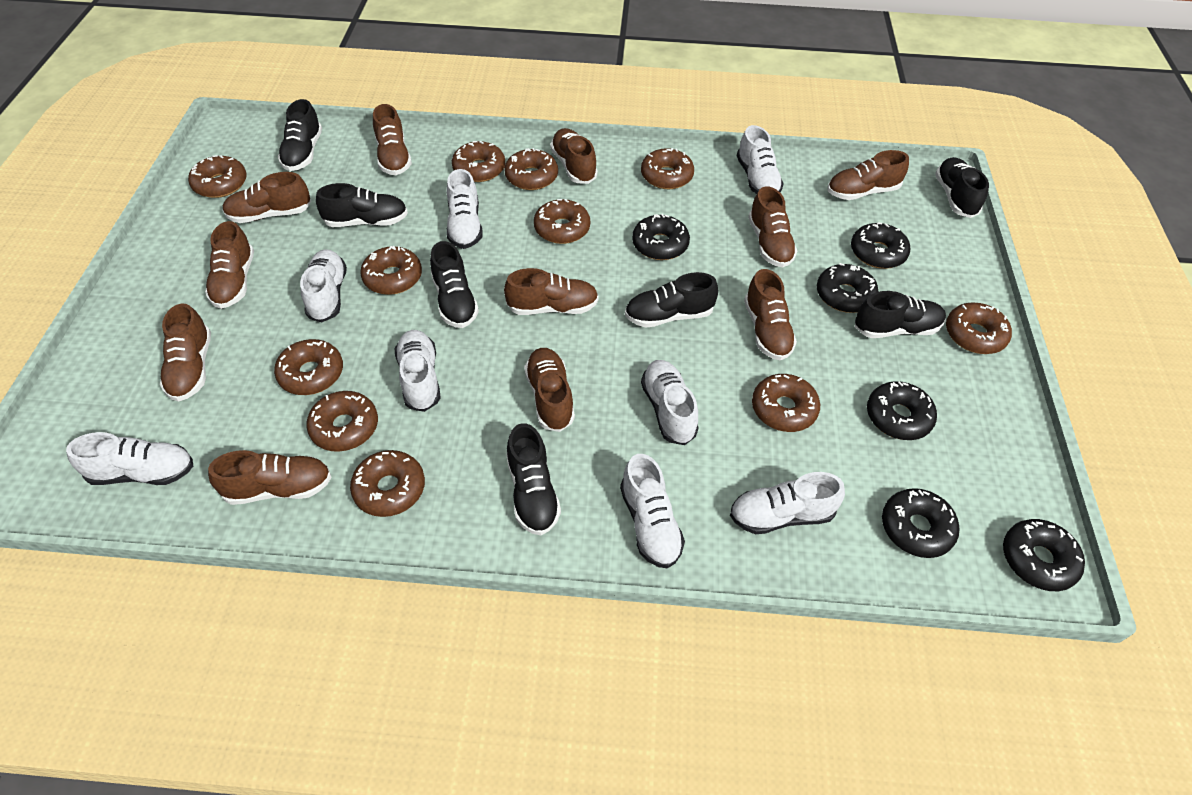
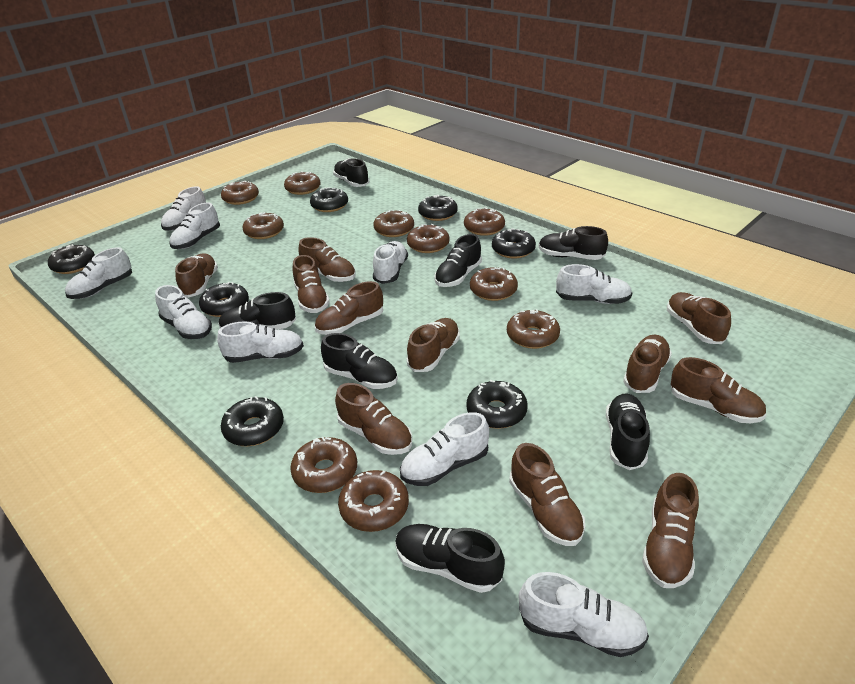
black donut: 6 -> 7
brown donut: 11 -> 10
white shoe: 8 -> 9

